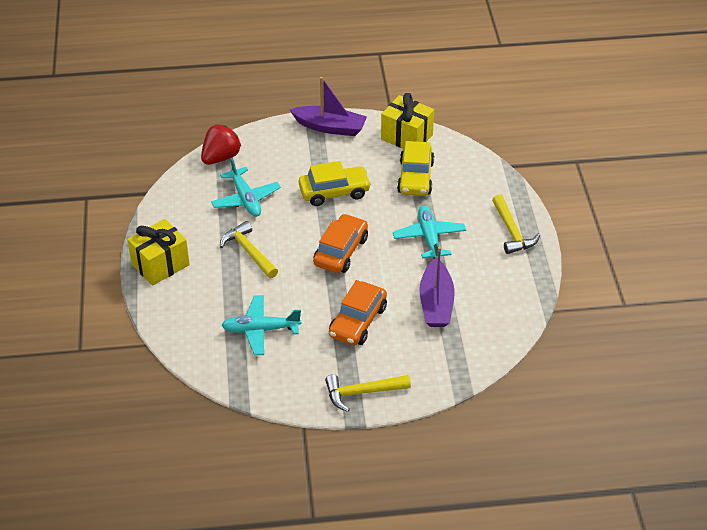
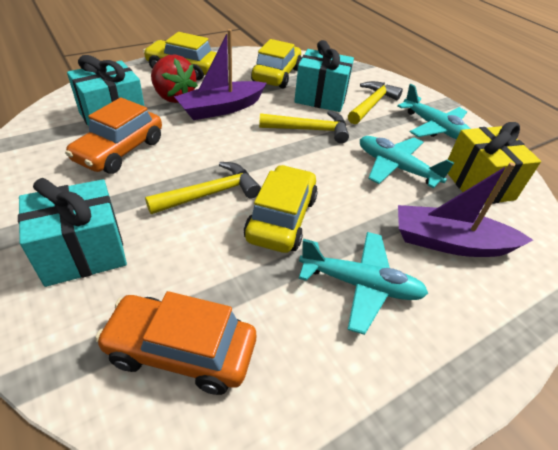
turquoise gift: 0 -> 3
yellow car: 2 -> 3
yellow gift: 2 -> 1

